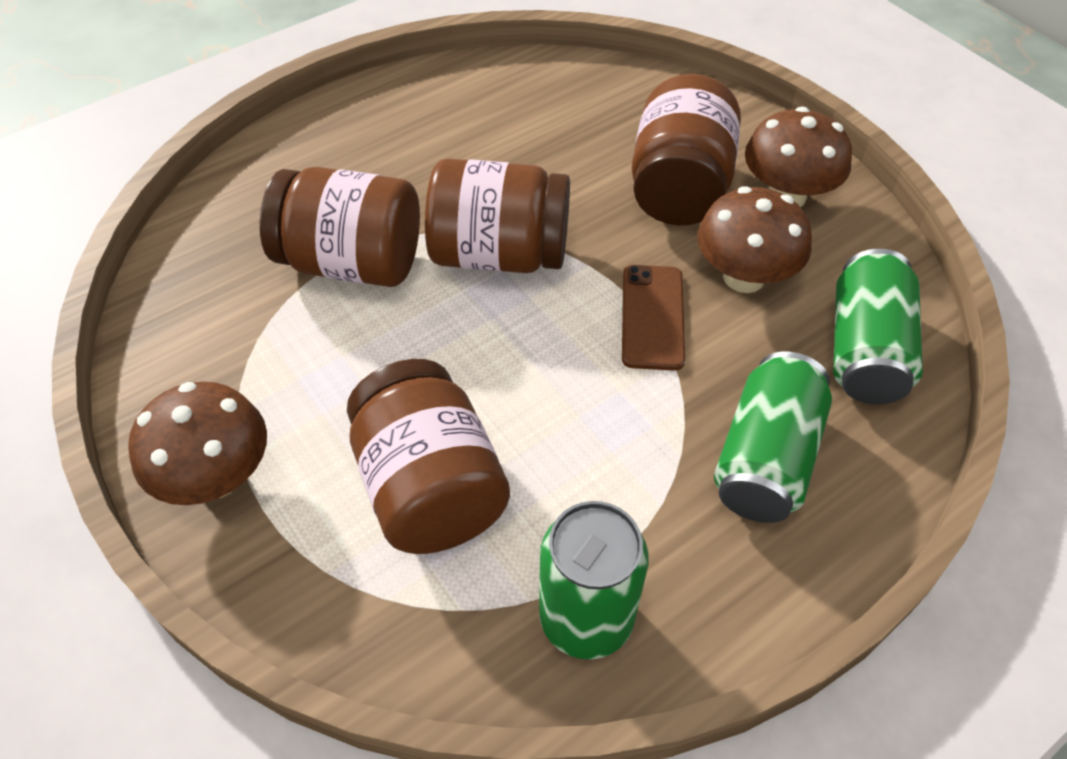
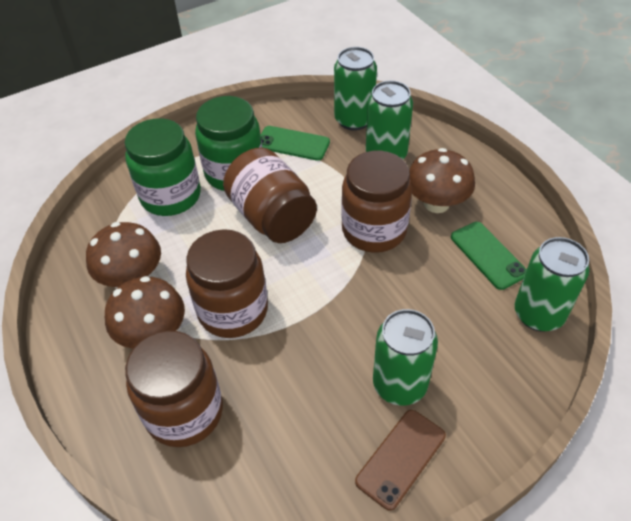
green can: 3 -> 4
green jar: 0 -> 2
green phone: 0 -> 2

